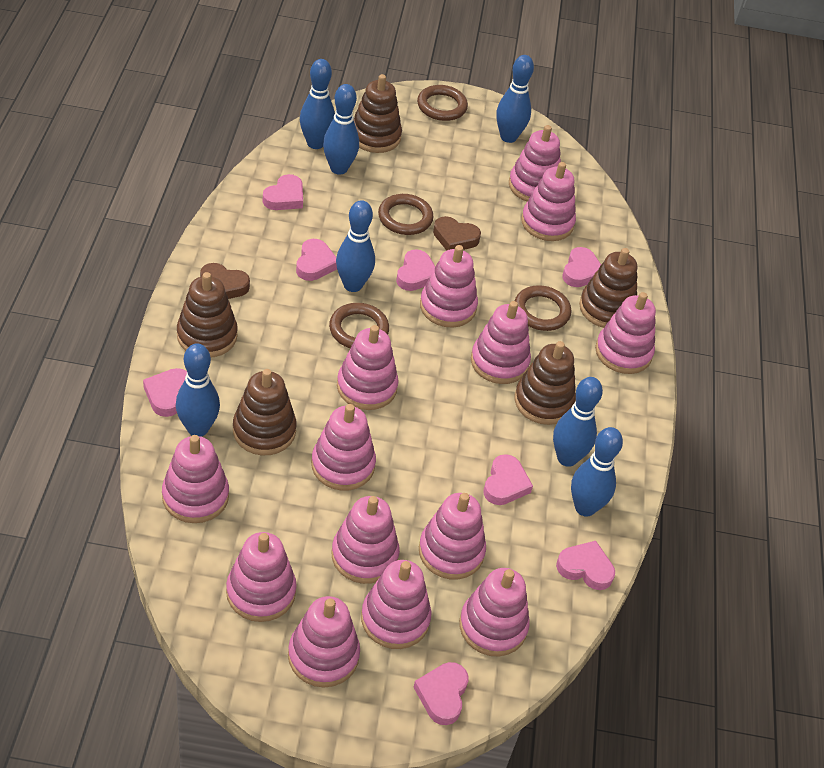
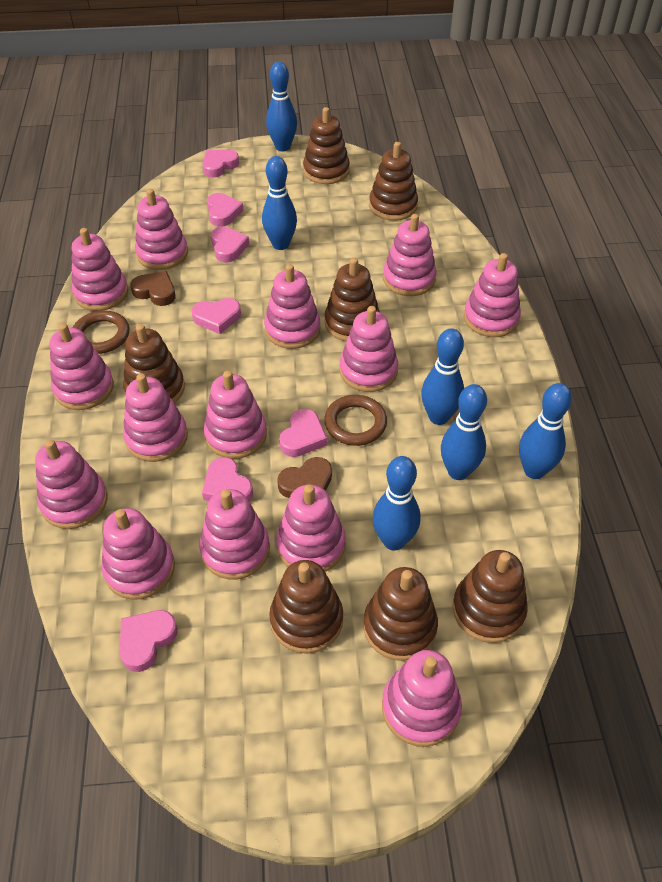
blue bowling pin: 7 -> 6
brown ring: 4 -> 2
brown stacking toy: 5 -> 7
pink heart: 8 -> 7

